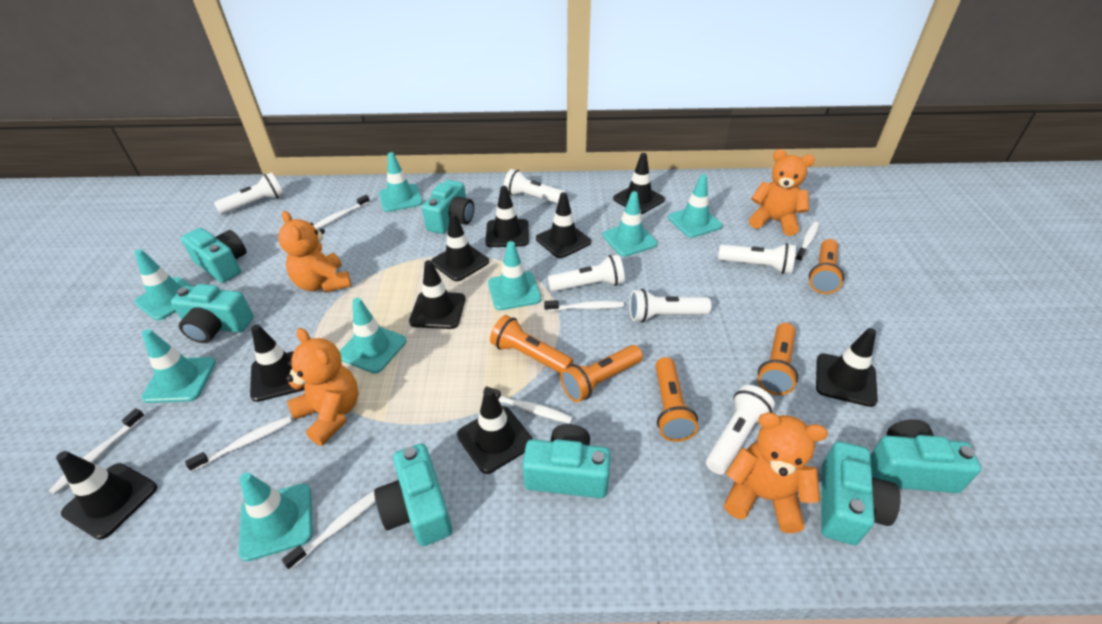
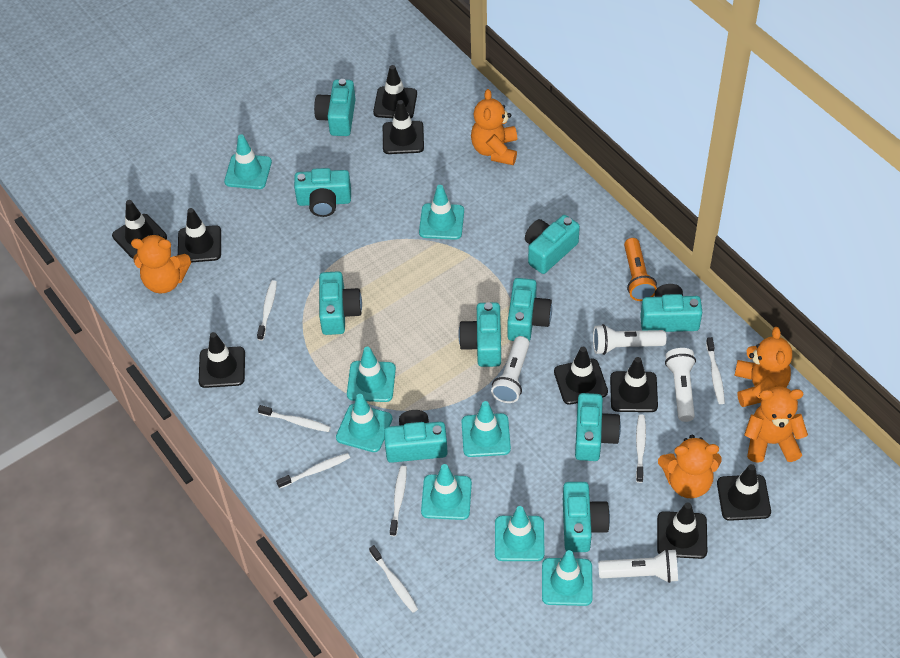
orange flashlight: 5 -> 1
orange teddy bear: 4 -> 5
turquoise camera: 7 -> 10
white flashlight: 6 -> 4

